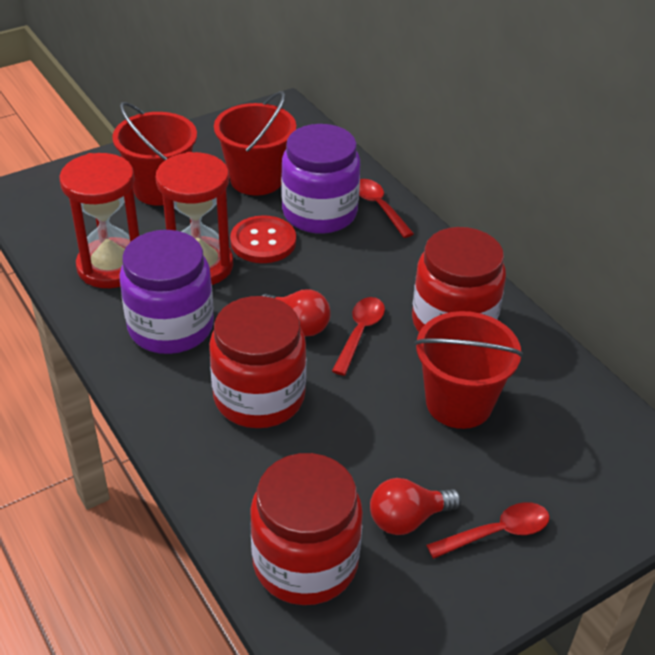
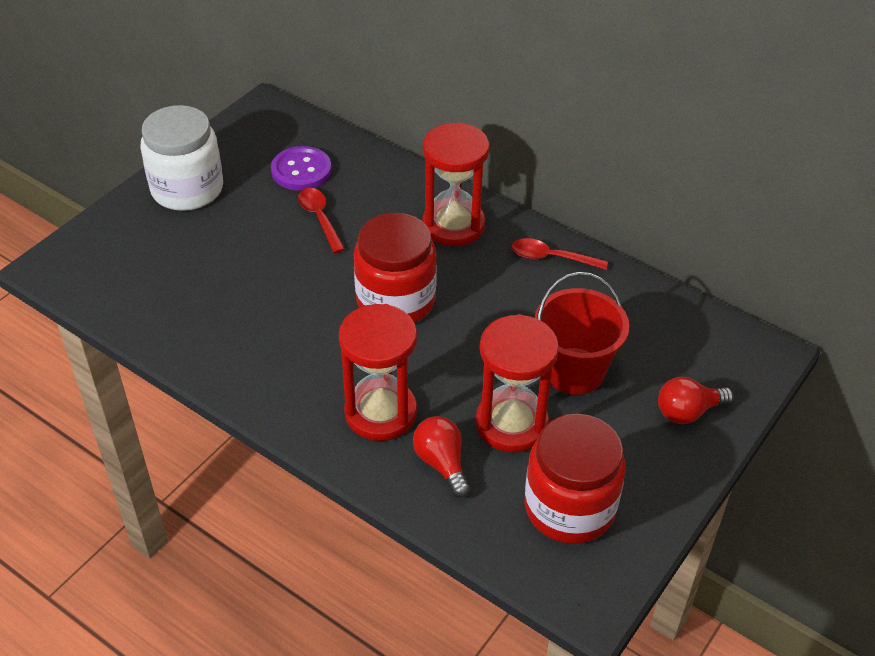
purple button: 0 -> 1
purple jar: 2 -> 0
red bucket: 3 -> 1
red button: 1 -> 0
red hourglass: 2 -> 3
red jar: 3 -> 2
red spoon: 3 -> 2
white jar: 0 -> 1

